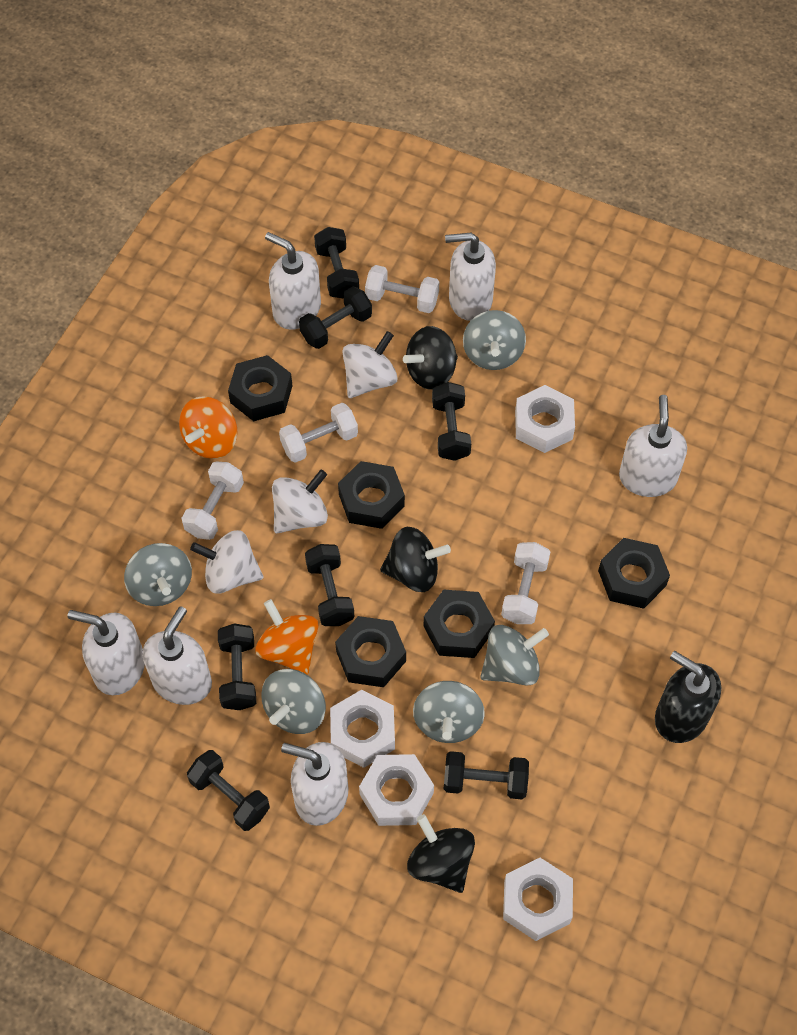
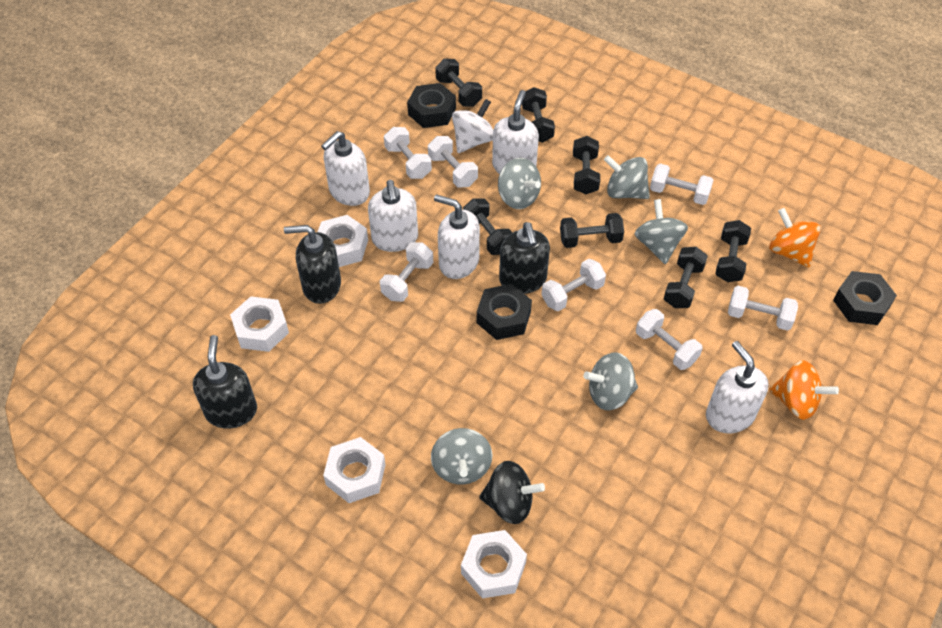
black nut: 5 -> 3
black soap dispenser: 1 -> 3
black spinning top: 3 -> 1
white dumbbell: 4 -> 7
white soap dispenser: 6 -> 5
white spinning top: 3 -> 1

